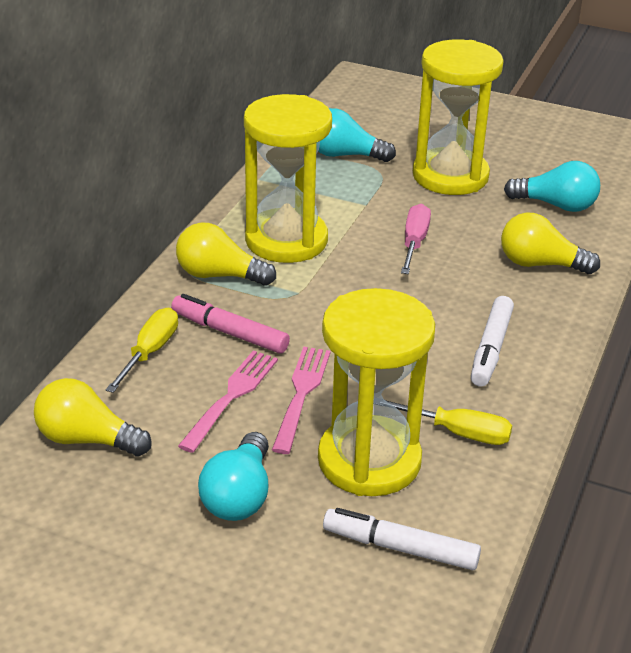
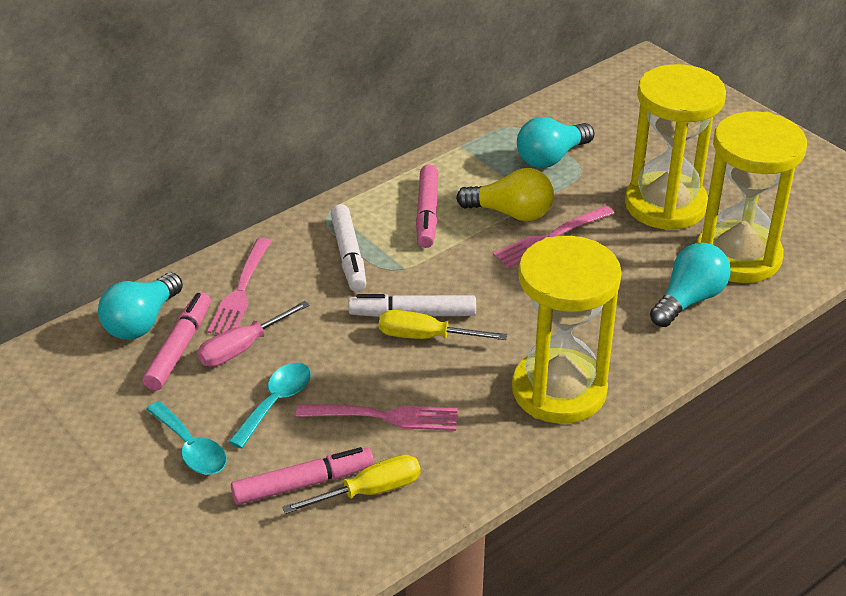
pink fork: 2 -> 3
pink marker: 1 -> 3
turquoise spoon: 0 -> 2
yellow light bulb: 3 -> 1

